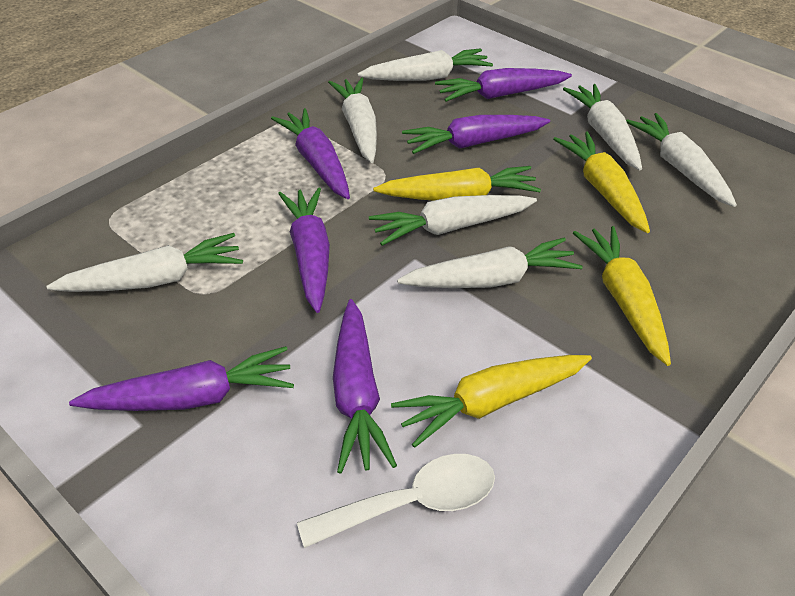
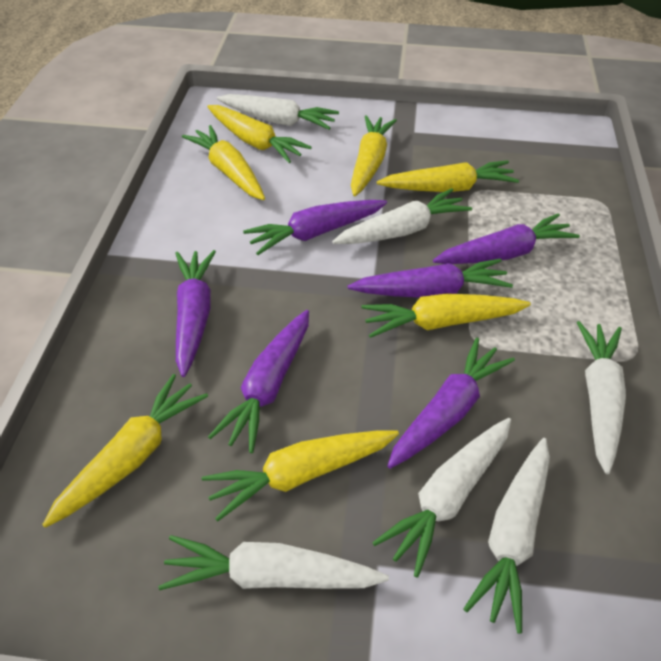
white carrot: 7 -> 6
white spoon: 1 -> 0
yellow carrot: 4 -> 7

